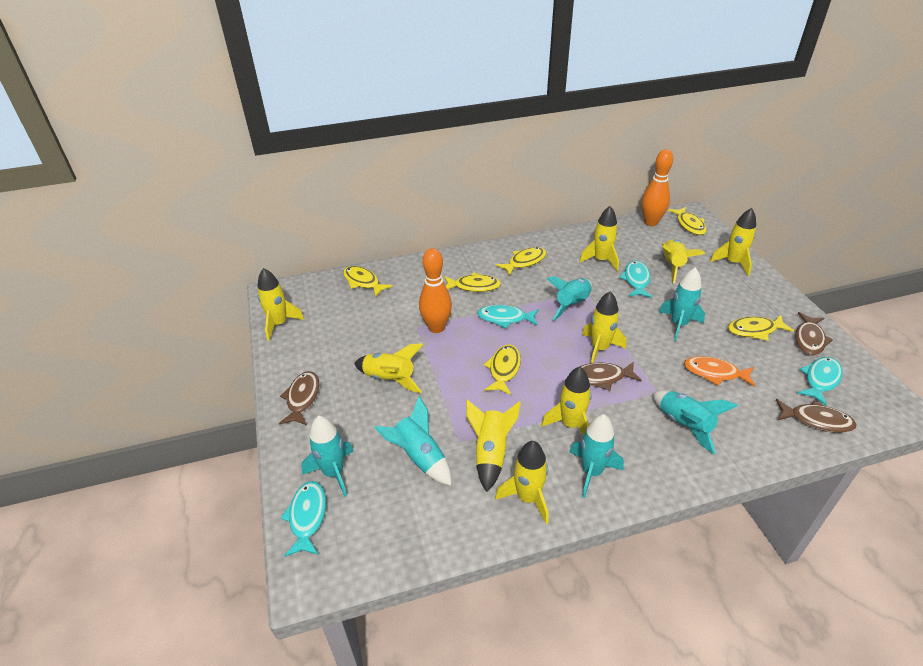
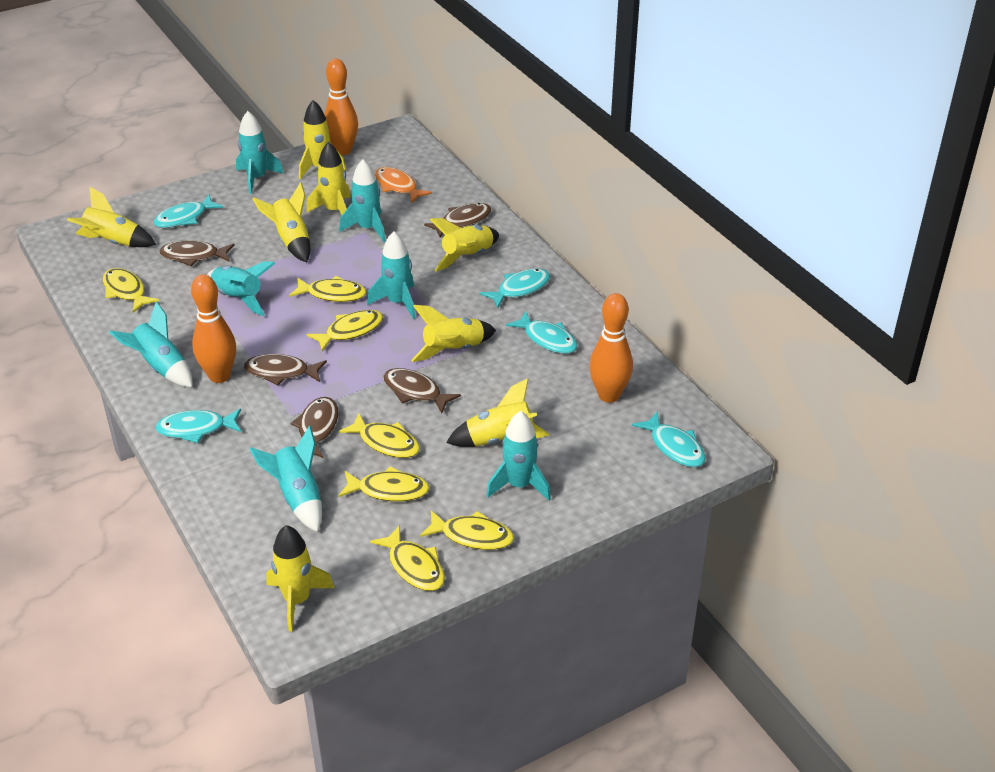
brown fish: 4 -> 5
orange bowling pin: 2 -> 3
turquoise fish: 4 -> 5
turquoise rocket: 6 -> 7
yellow fish: 6 -> 7
yellow rocket: 9 -> 8

